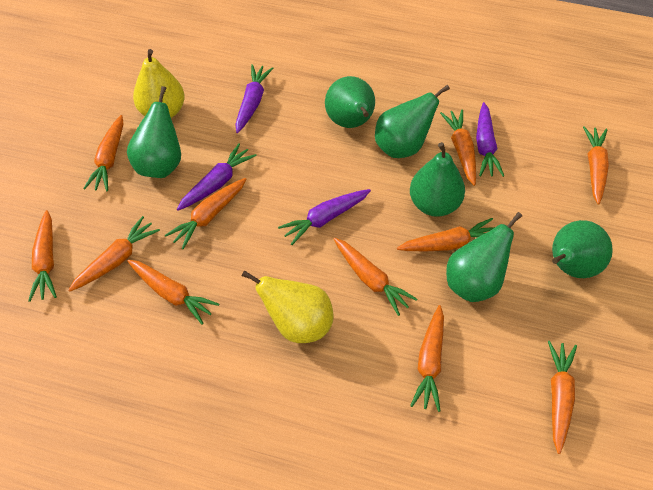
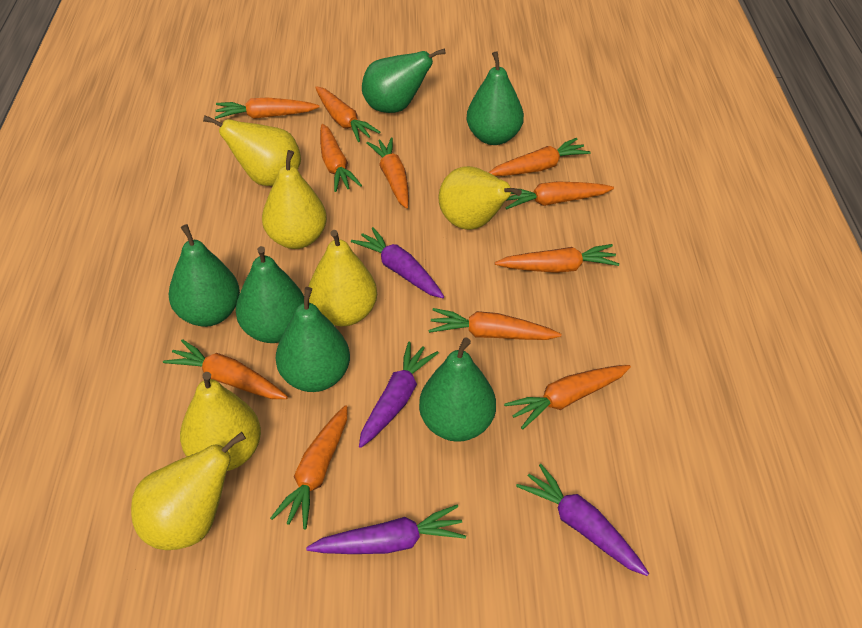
yellow pear: 2 -> 6

